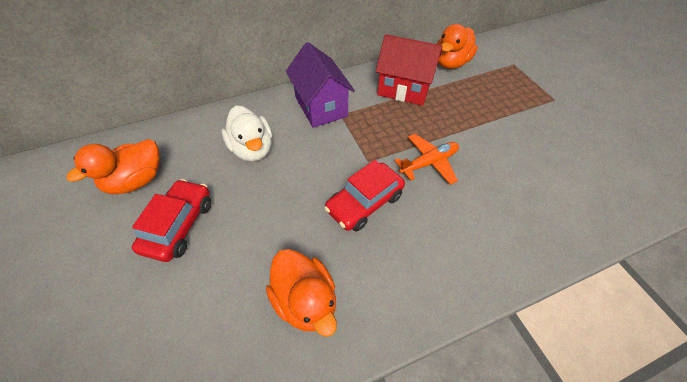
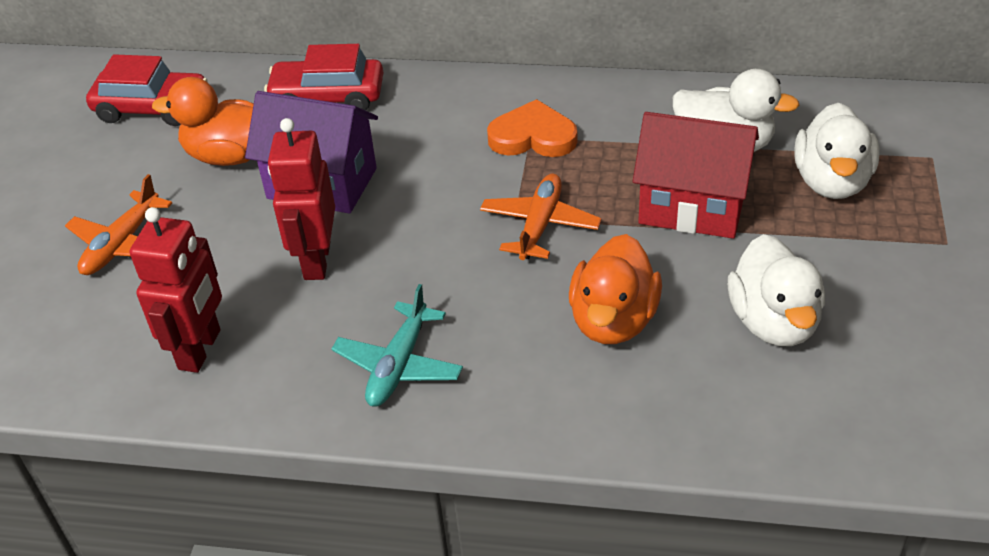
orange duck: 3 -> 2
orange heart: 0 -> 1
orange plane: 1 -> 2
red robot: 0 -> 2
turquoise plane: 0 -> 1
white duck: 1 -> 3

